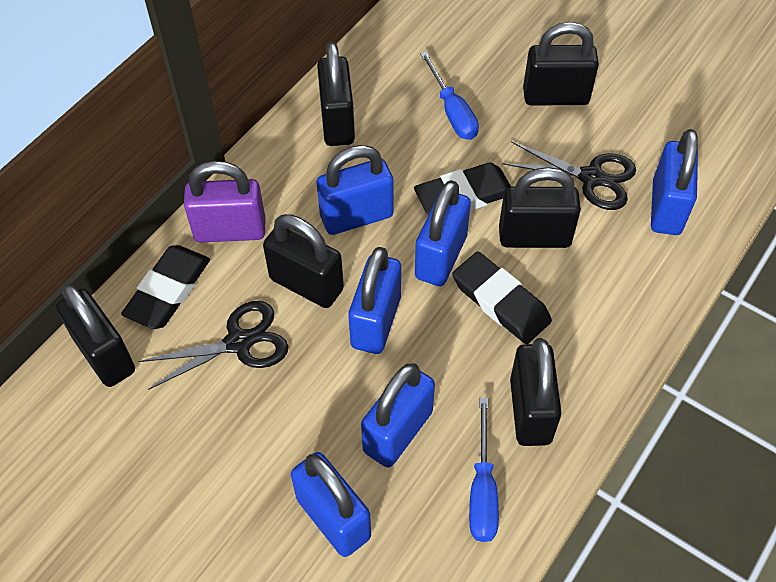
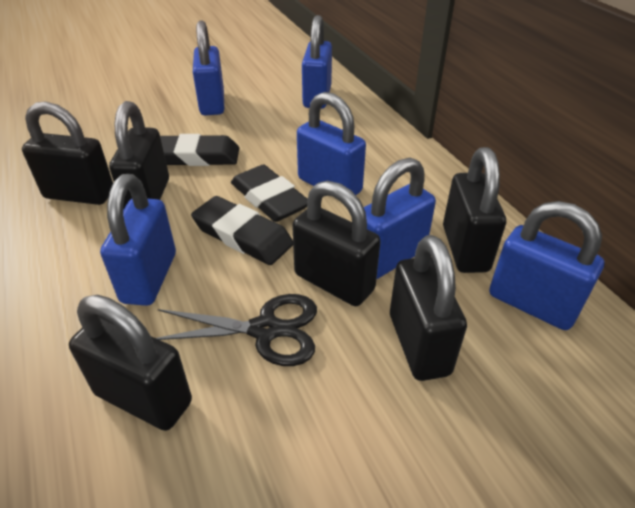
black scissors: 2 -> 1
blue screwdriver: 2 -> 0
purple padlock: 1 -> 0

